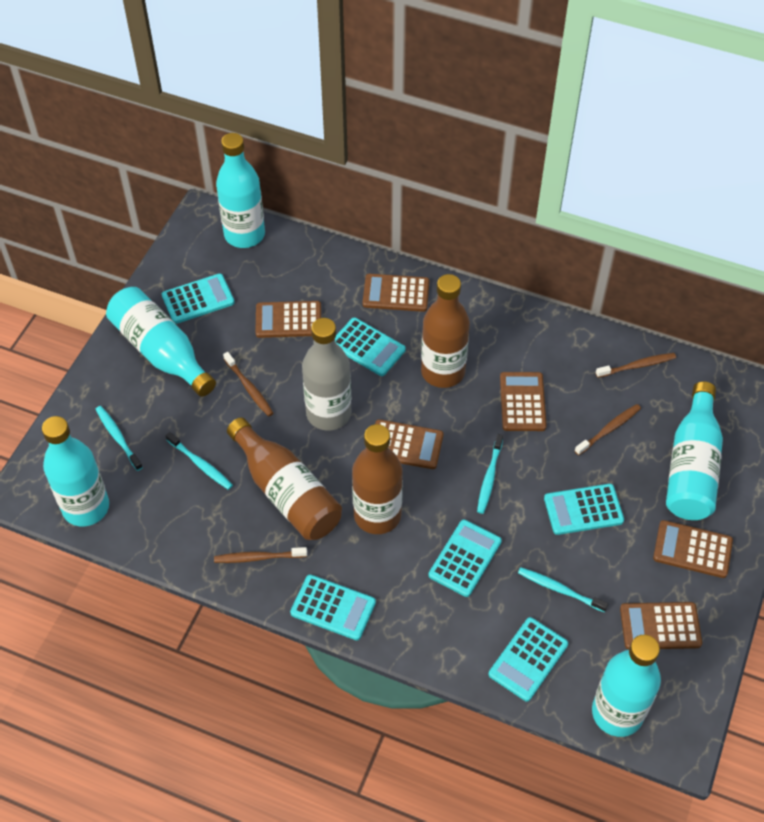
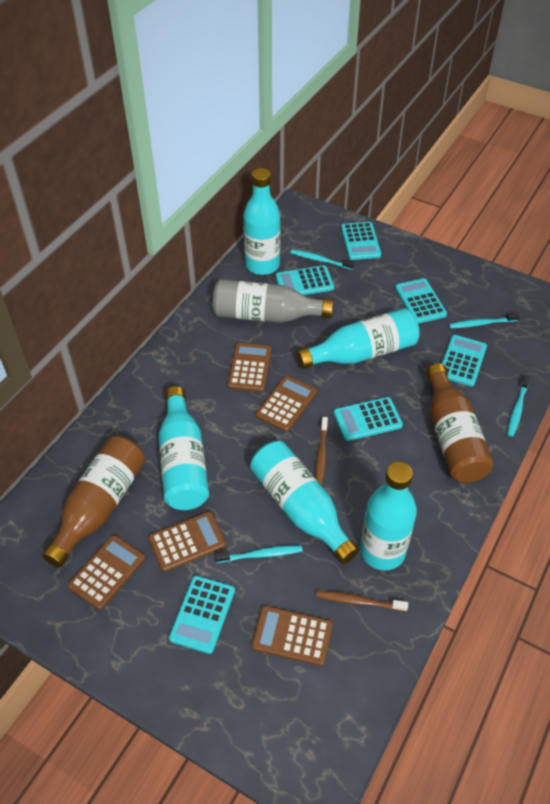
brown bottle: 3 -> 2
brown calculator: 6 -> 5
brown toothbrush: 4 -> 2

